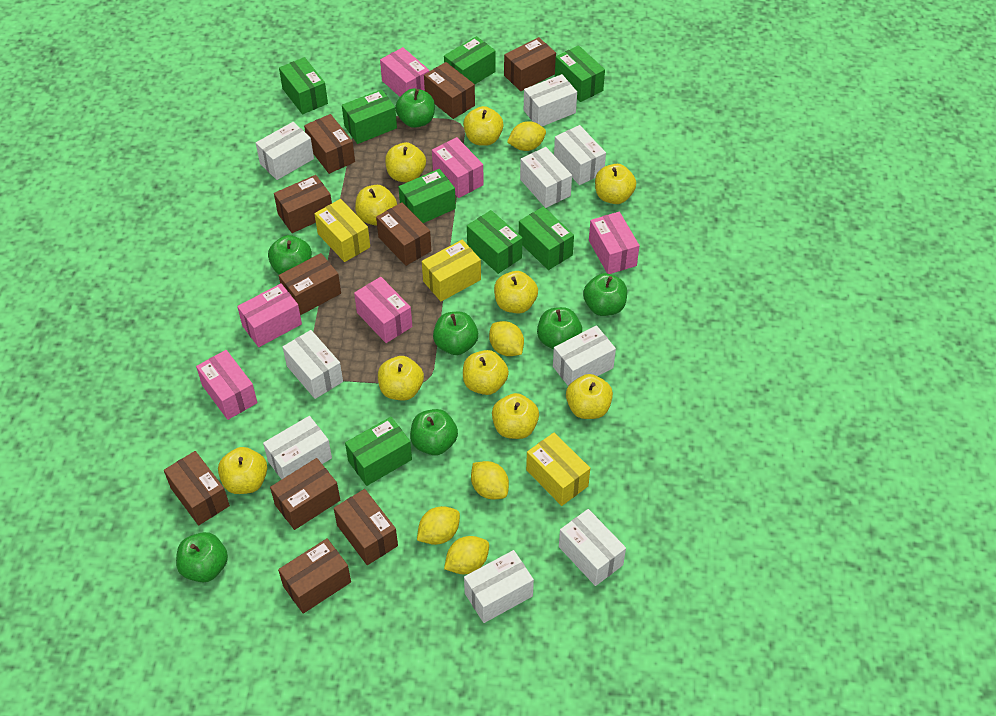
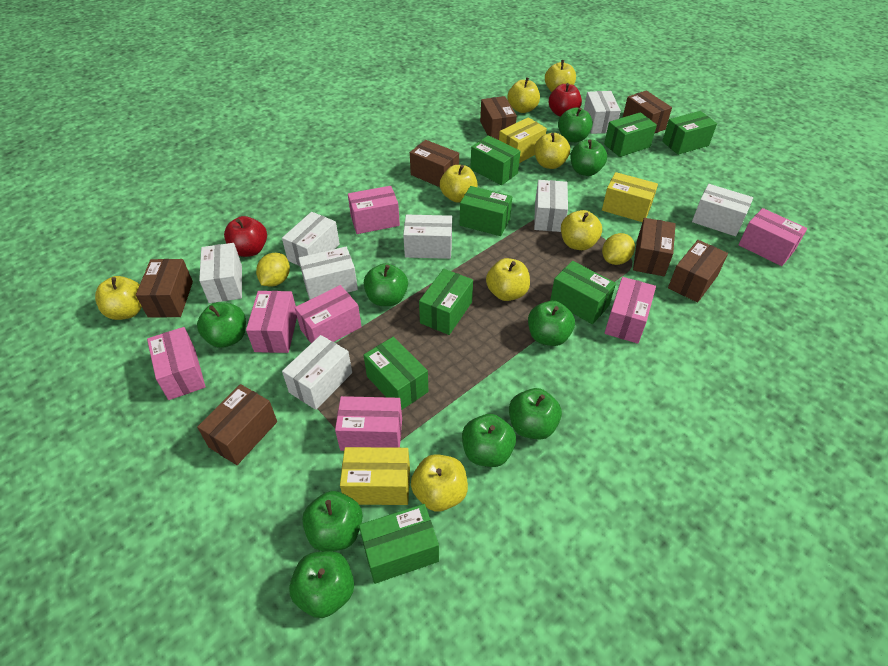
brown box: 10 -> 7
green apple: 7 -> 9
pink box: 6 -> 7
red apple: 0 -> 2
white box: 9 -> 8
yellow apple: 10 -> 8
yellow lemon: 5 -> 2

